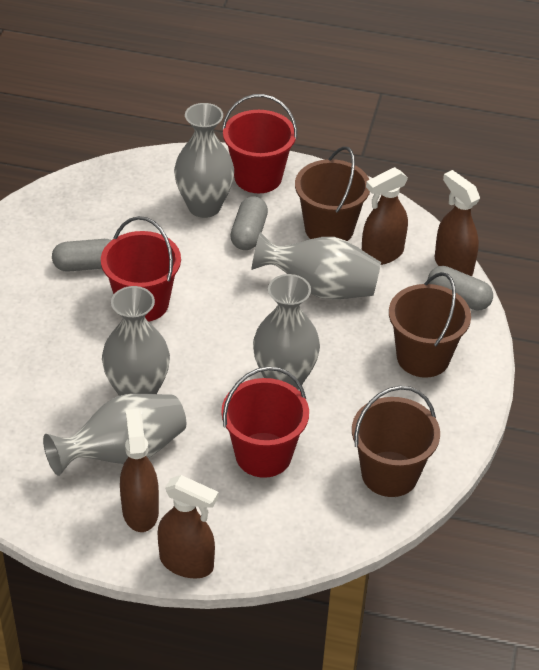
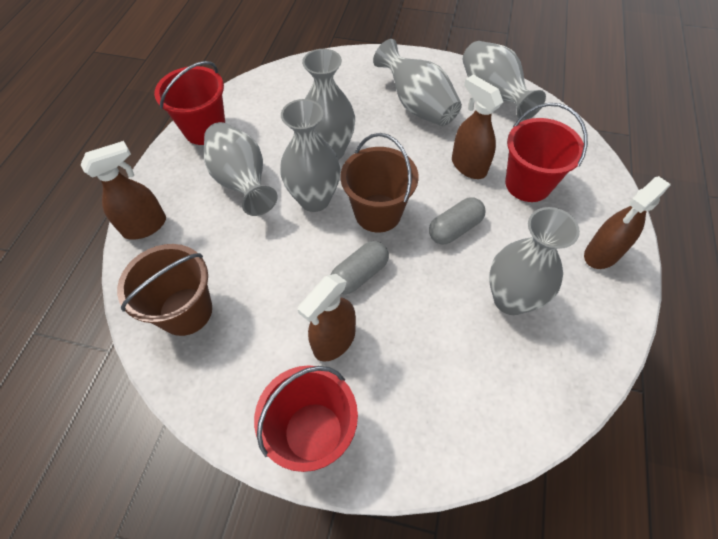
brown bucket: 3 -> 2
grey capsule: 3 -> 2
grey vase: 5 -> 6

